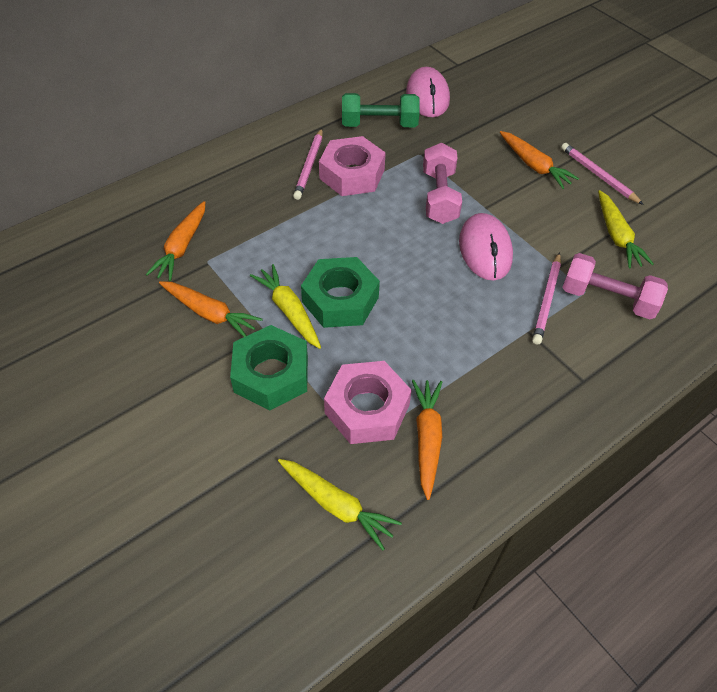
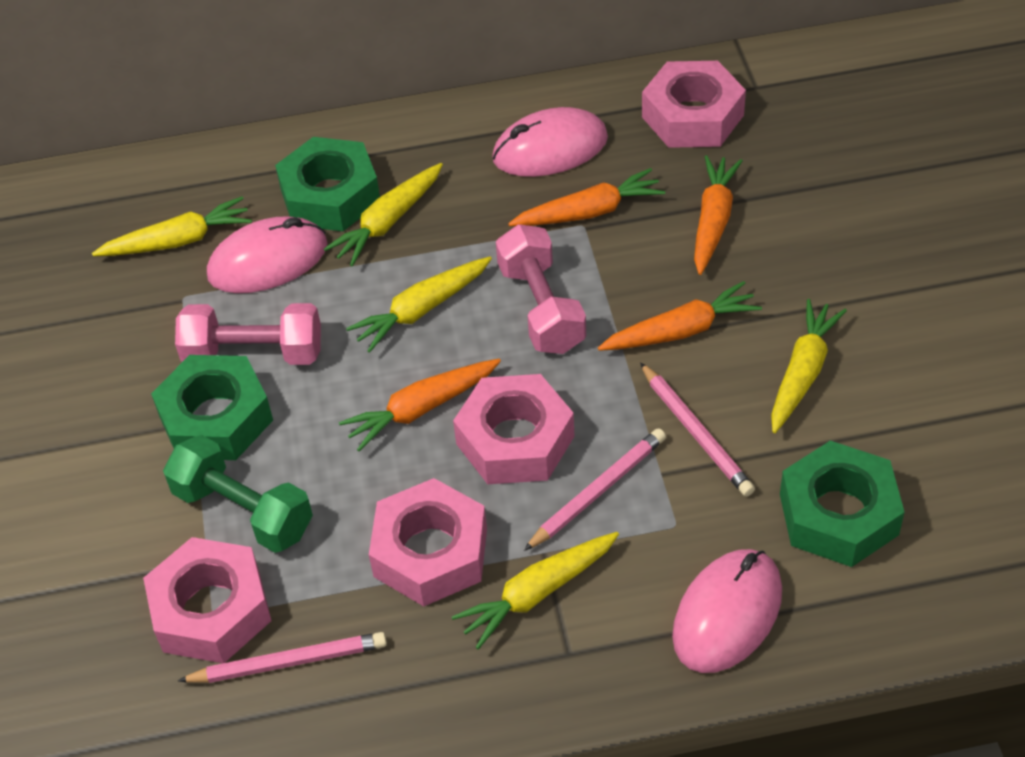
green nut: 2 -> 3
pink mouse: 2 -> 3
pink nut: 2 -> 4
yellow carrot: 3 -> 5

